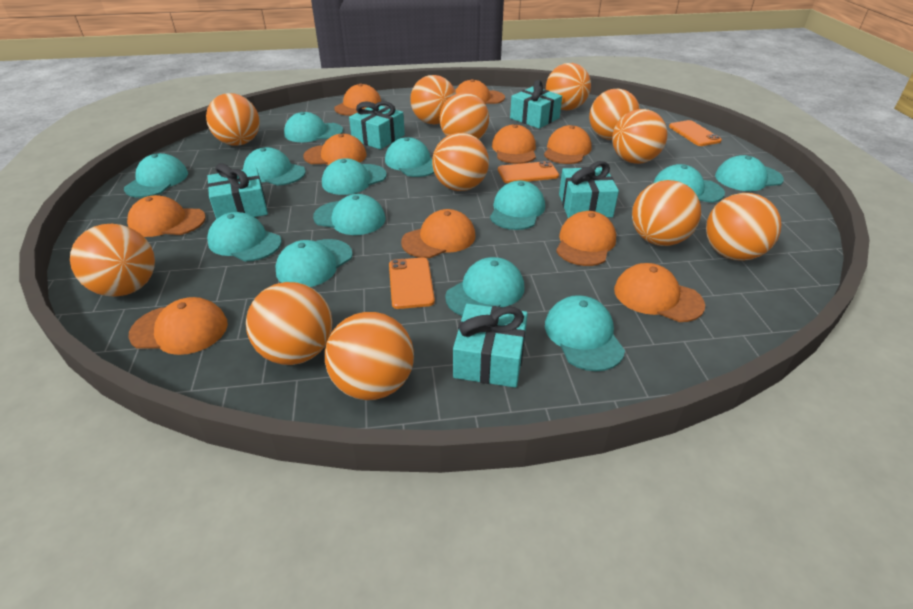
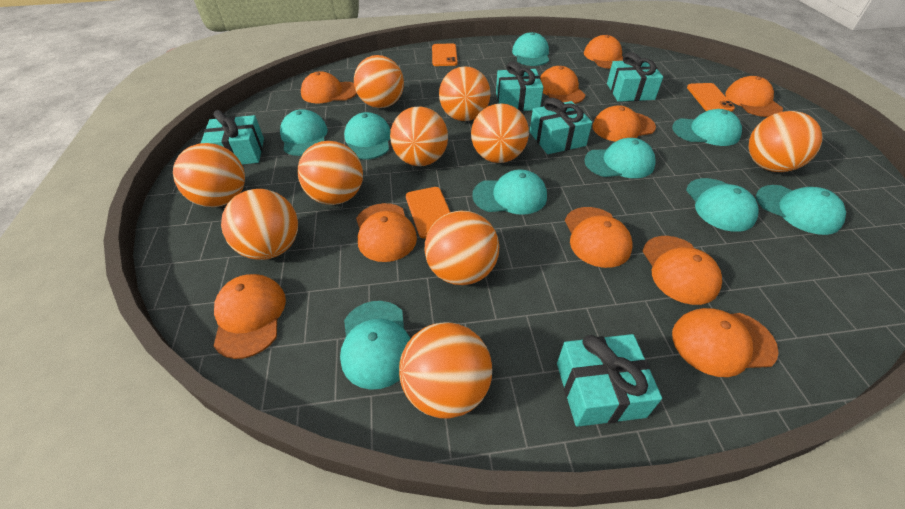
orange ball: 12 -> 10
turquoise cap: 13 -> 9

